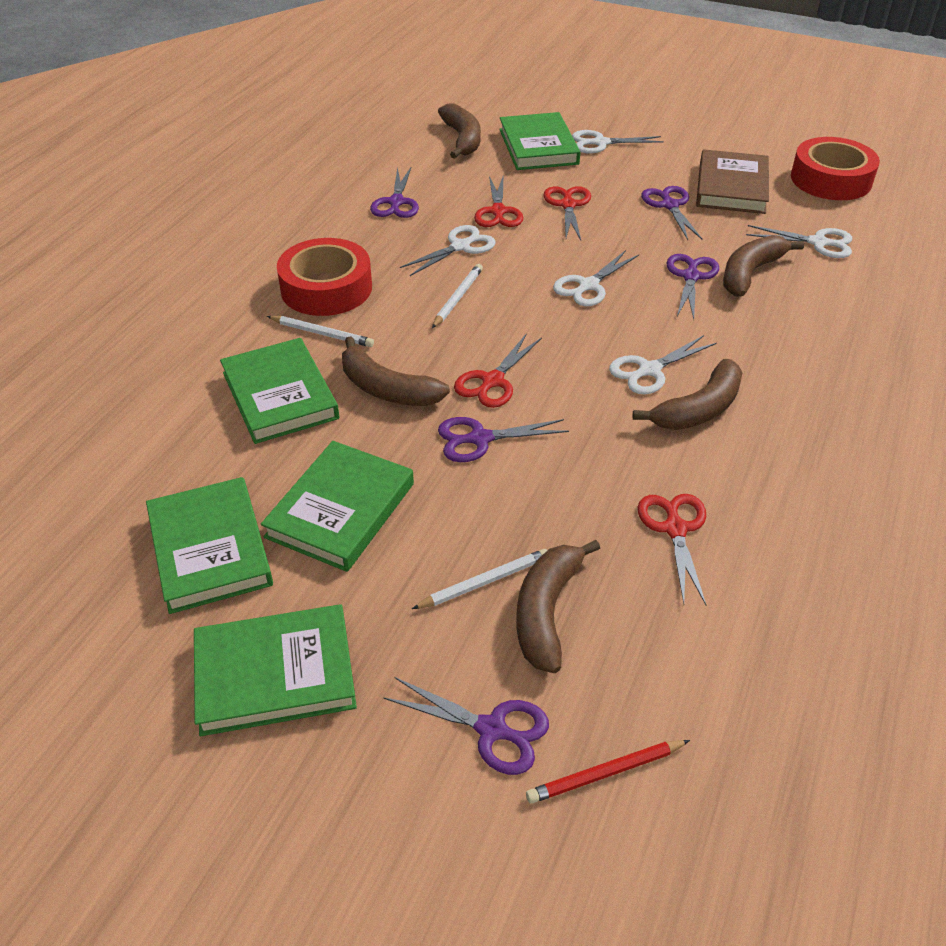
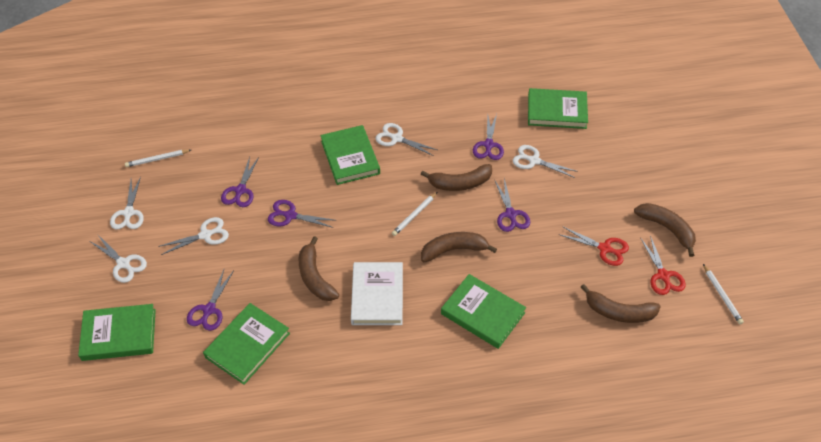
brown book: 1 -> 0
red pencil: 1 -> 0
red scissors: 4 -> 2
red tape: 2 -> 0
white book: 0 -> 1

